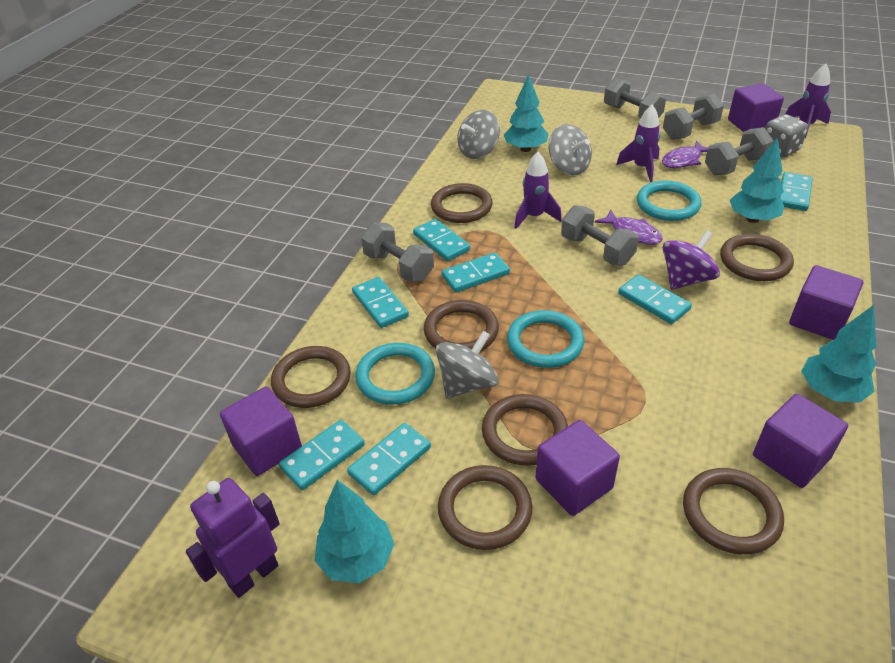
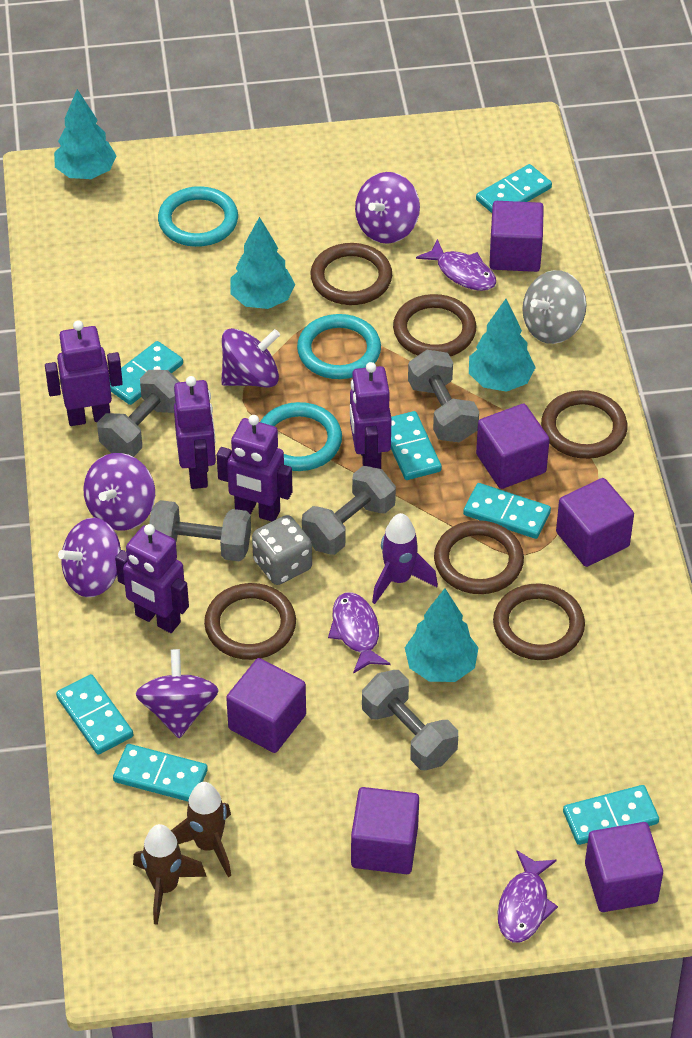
brown ring: 7 -> 6
brown rocket: 0 -> 2
grey spinning top: 3 -> 1
purple cube: 5 -> 6
purple fish: 2 -> 3
purple robot: 1 -> 5
purple rocket: 3 -> 1
purple spinning top: 1 -> 5

